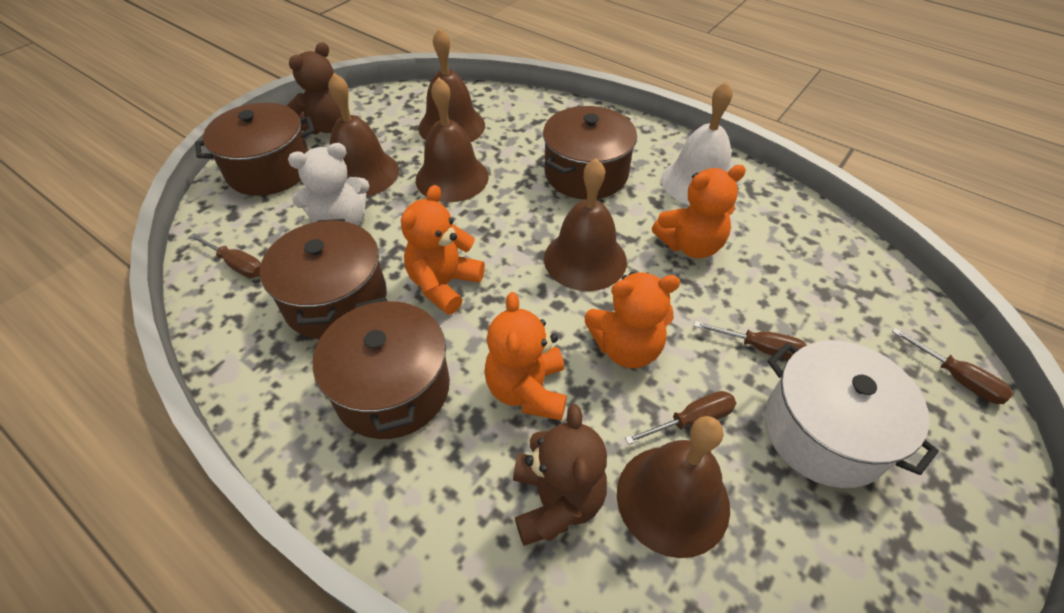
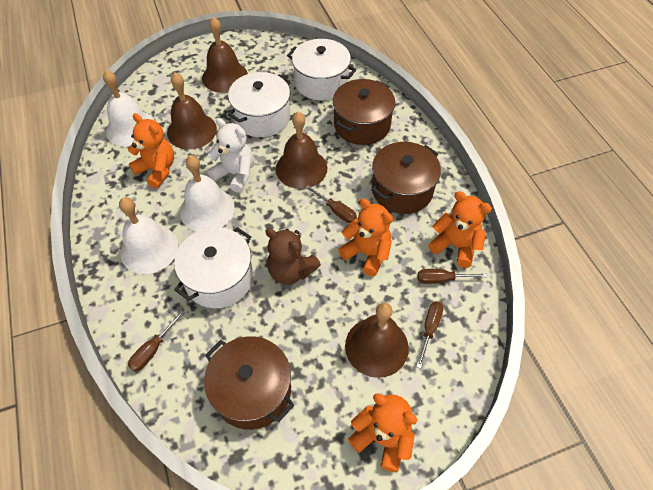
brown bell: 5 -> 4
brown pot: 4 -> 3
brown teddy bear: 2 -> 1
white bell: 1 -> 3
white pot: 1 -> 3

